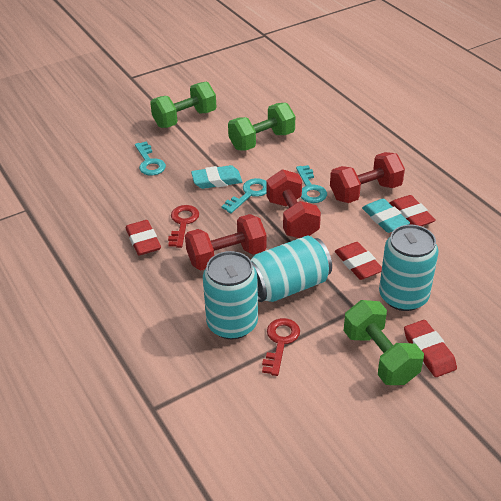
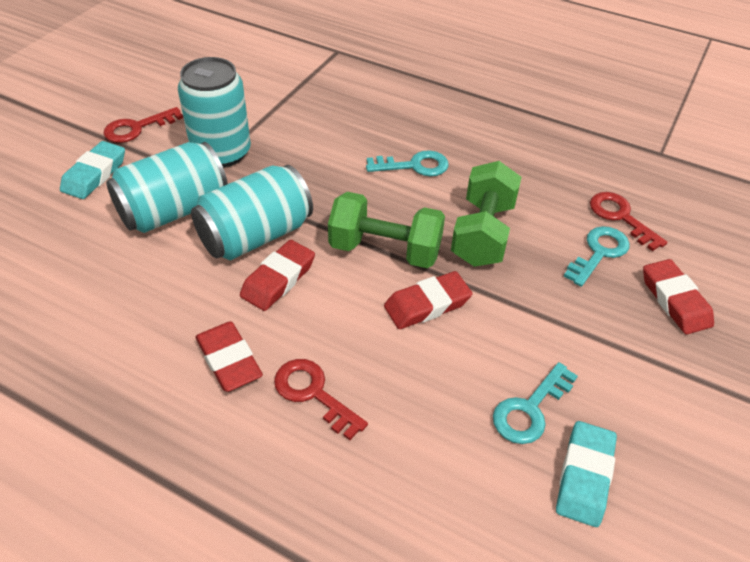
green dumbbell: 3 -> 2
red dumbbell: 3 -> 0
red key: 2 -> 3

